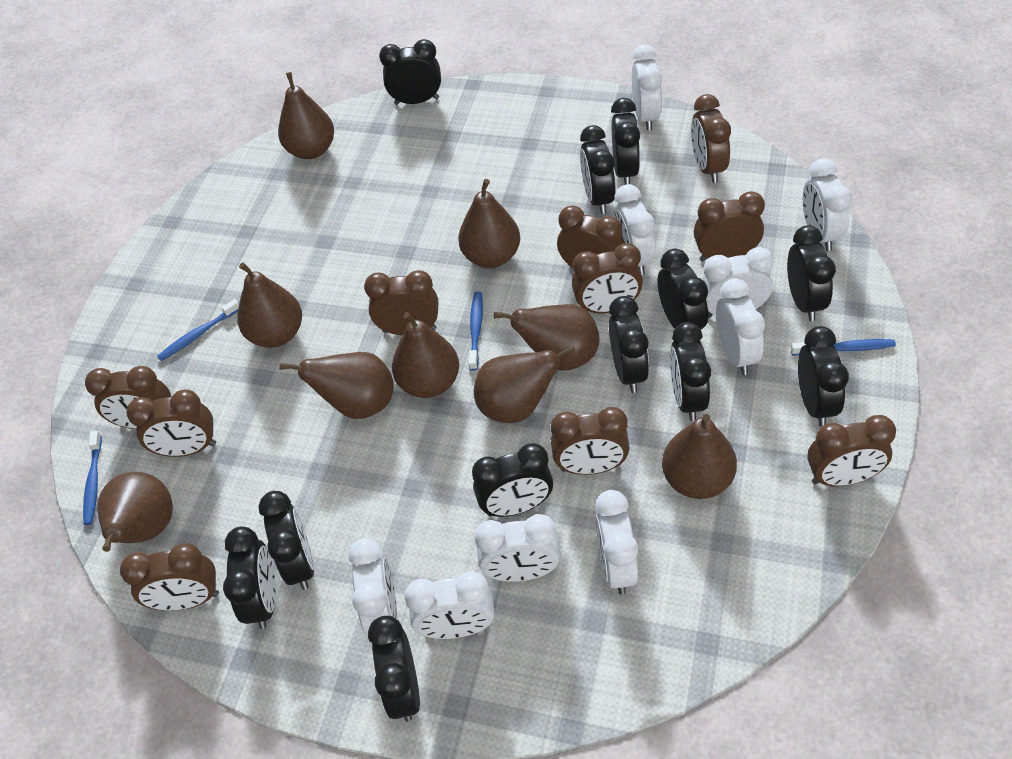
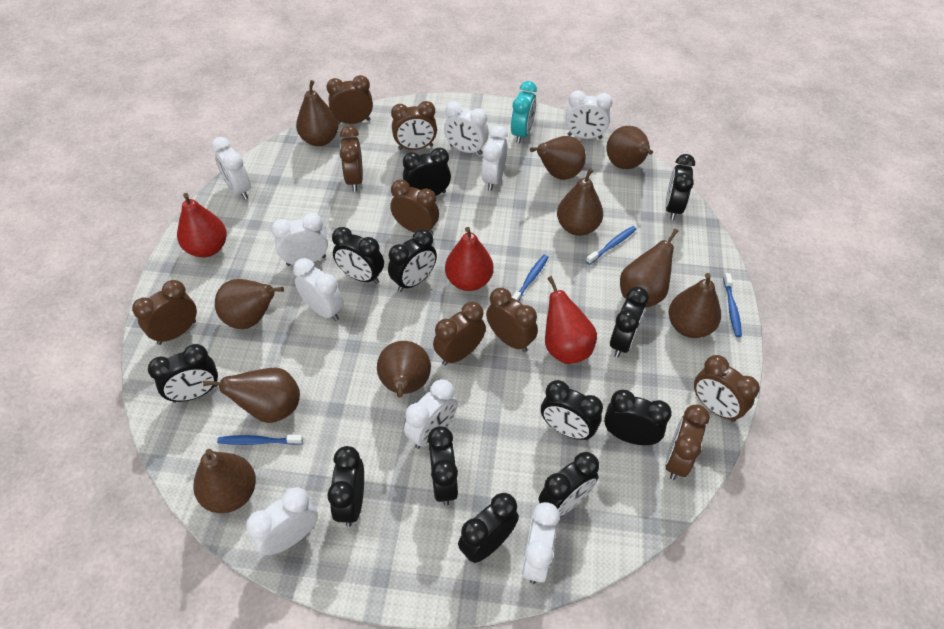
brown clock: 10 -> 9
brown pear: 9 -> 10
red pear: 0 -> 3
turquoise clock: 0 -> 1

